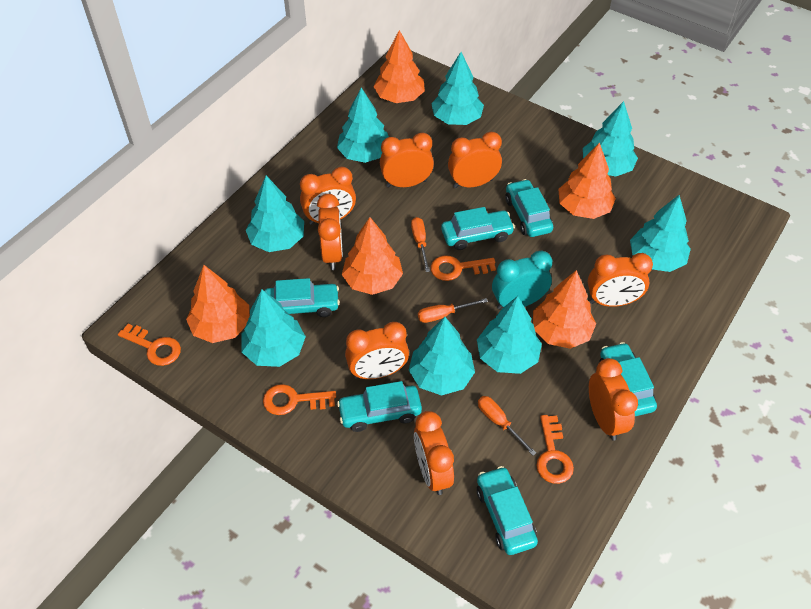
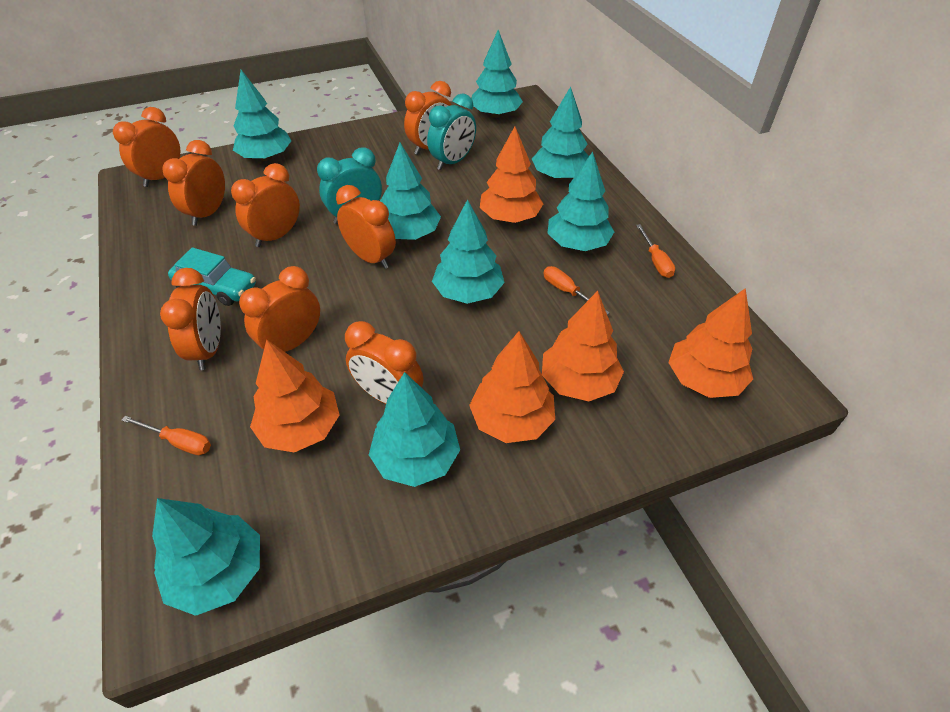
orange key: 4 -> 0
turquoise car: 6 -> 1
turquoise clock: 1 -> 2

